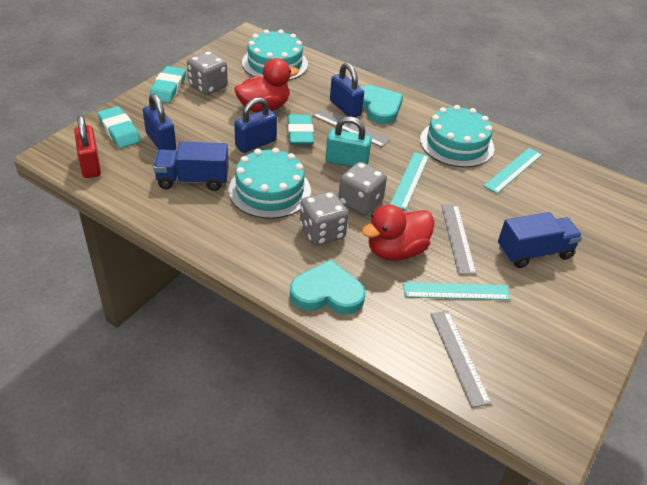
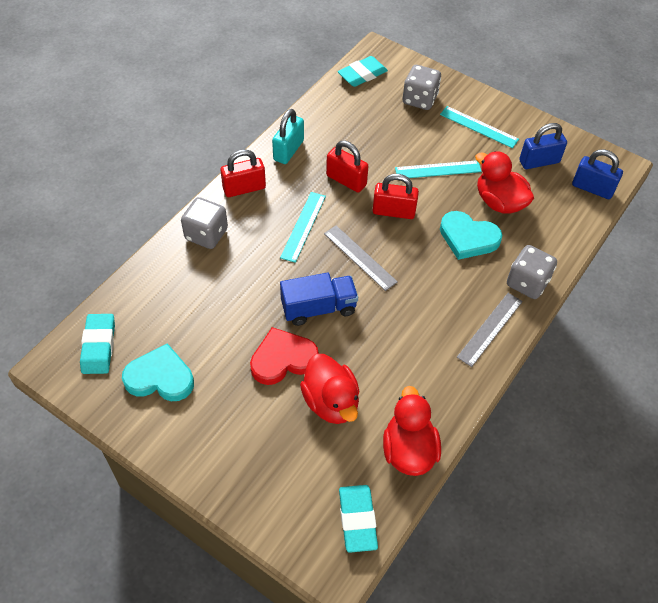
blue padlock: 3 -> 2
blue truck: 2 -> 1
grey ruler: 3 -> 2
red duck: 2 -> 3
red heart: 0 -> 1
red padlock: 1 -> 3
turquoise cake: 3 -> 0

